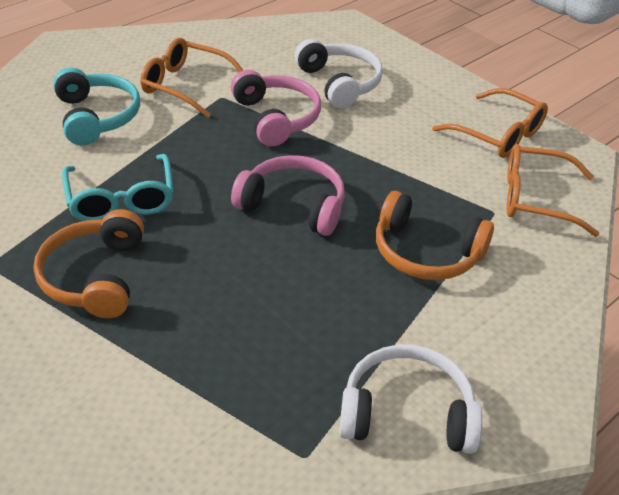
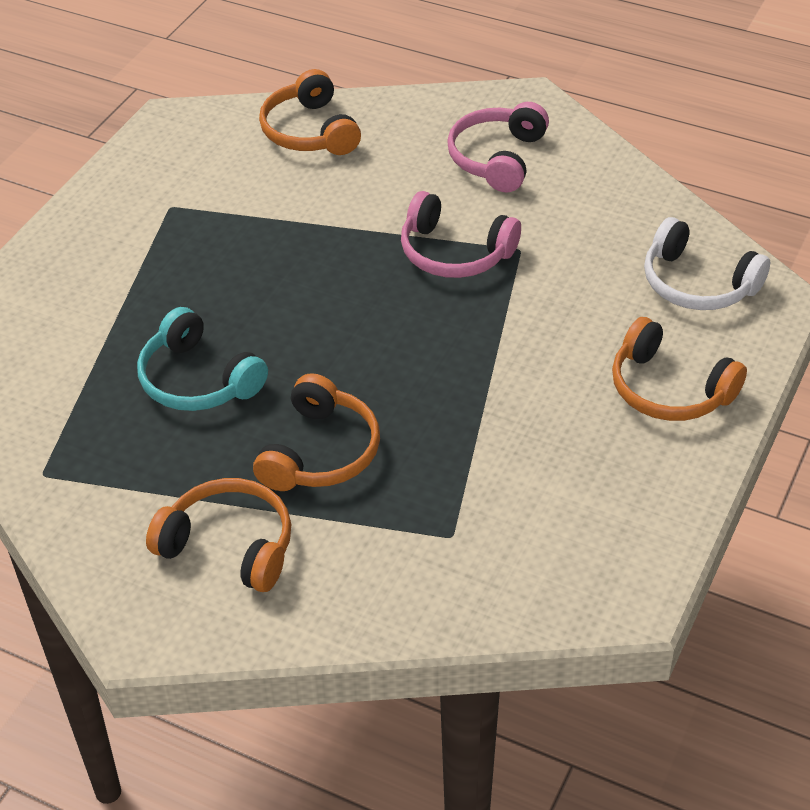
orange glasses: 3 -> 0
orange headphones: 2 -> 4
turquoise glasses: 1 -> 0
white headphones: 2 -> 1

